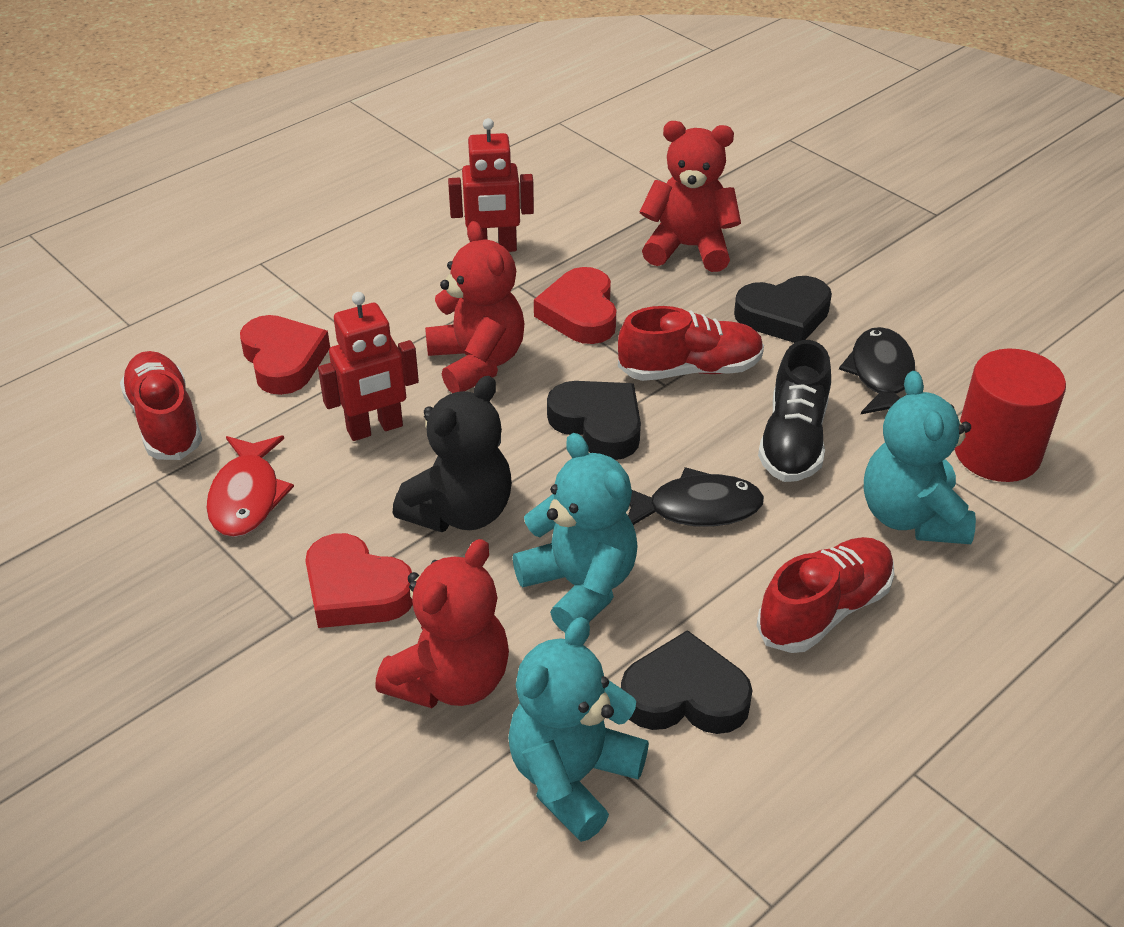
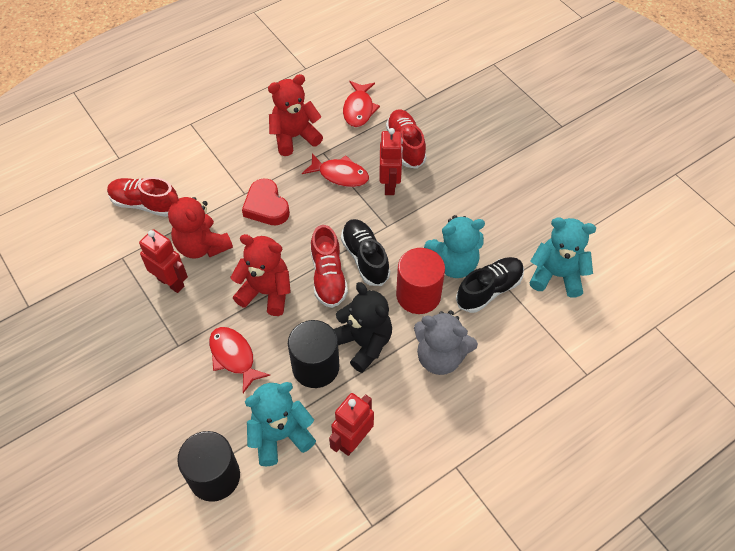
black cylinder: 0 -> 2
black fish: 2 -> 0
black heart: 3 -> 0
black shoe: 1 -> 2
grey teddy bear: 0 -> 1
red fish: 1 -> 3
red heart: 3 -> 1
red robot: 2 -> 3

